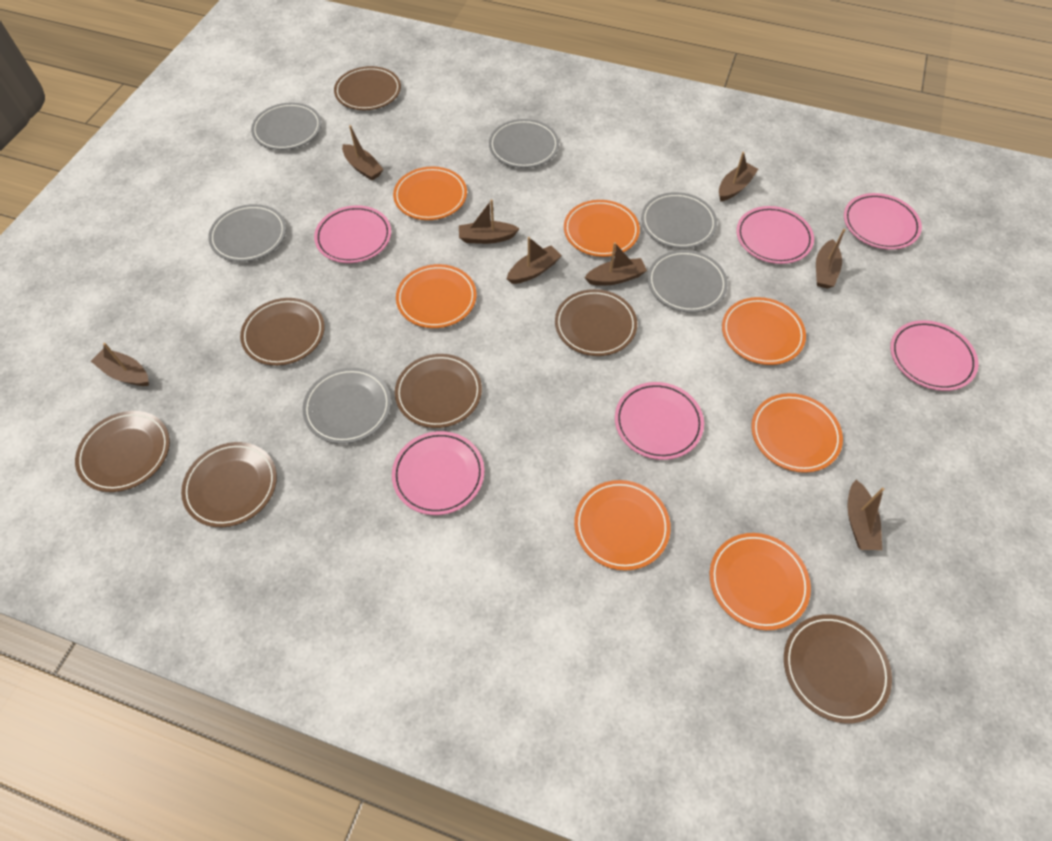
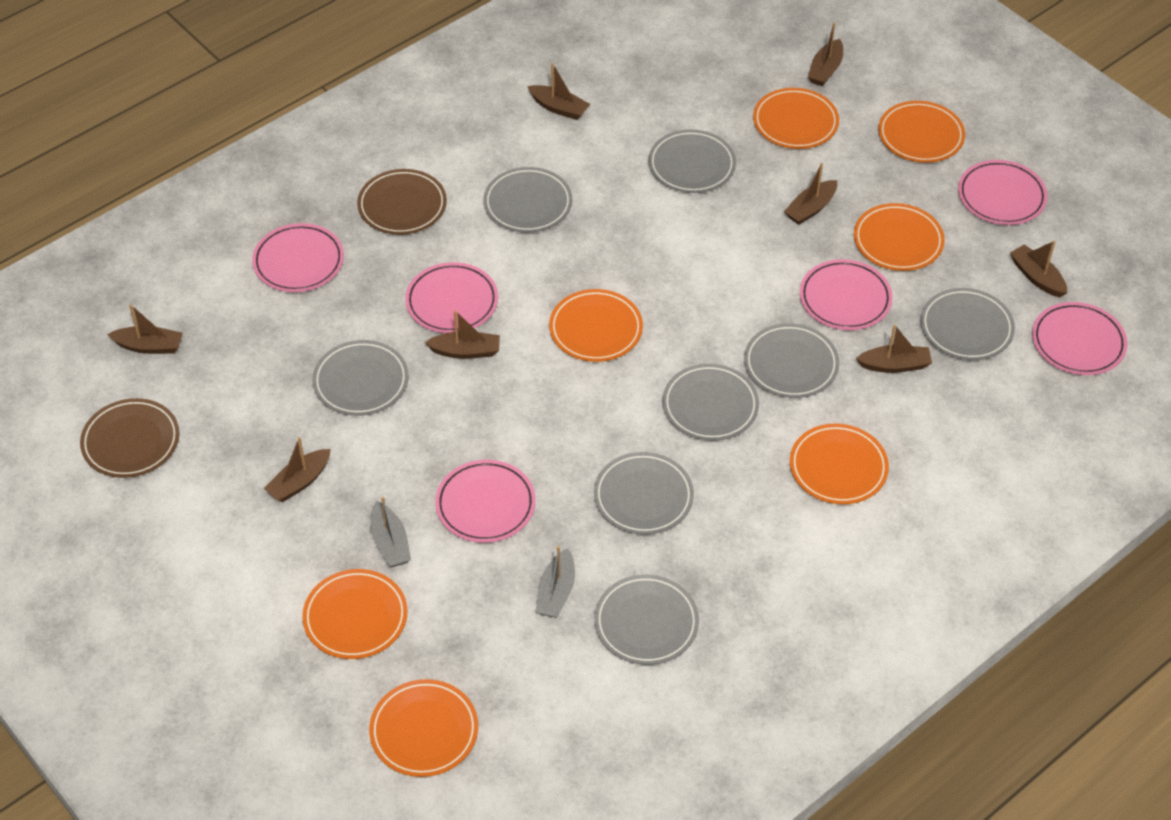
brown plate: 7 -> 2
grey boat: 0 -> 2
grey plate: 6 -> 8

